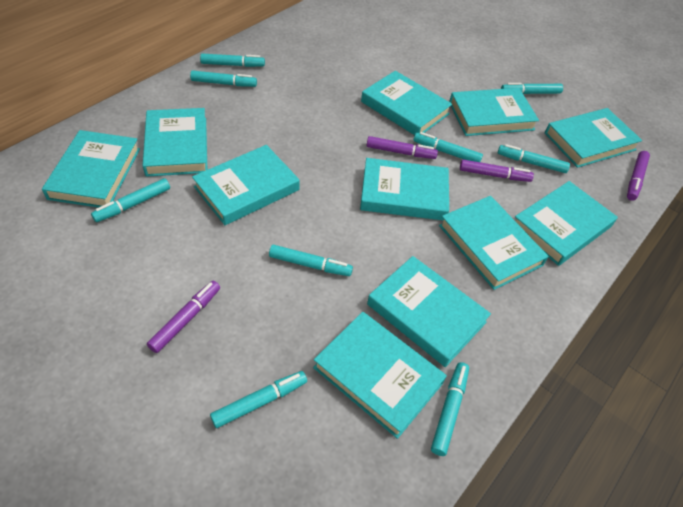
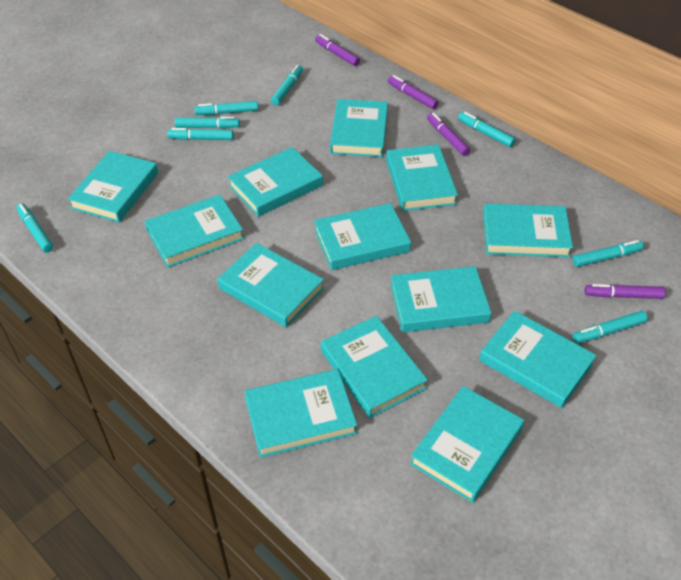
turquoise book: 11 -> 13
turquoise marker: 9 -> 8

